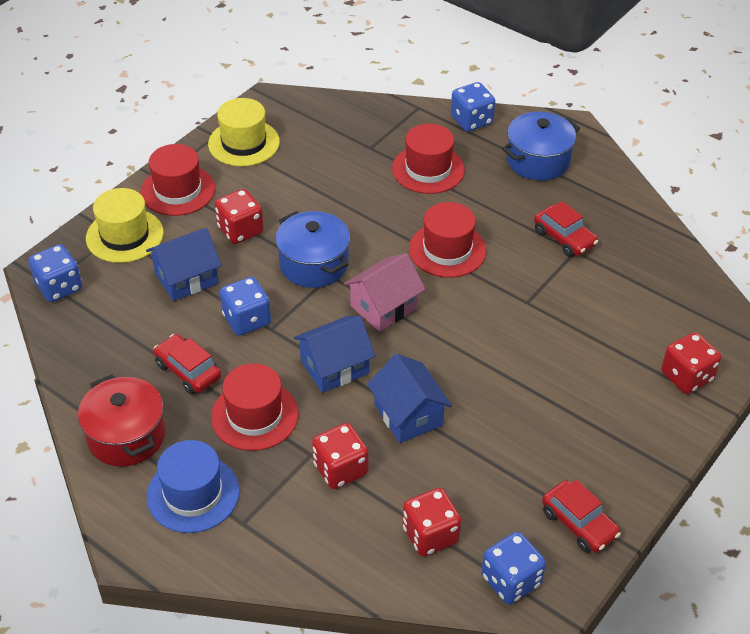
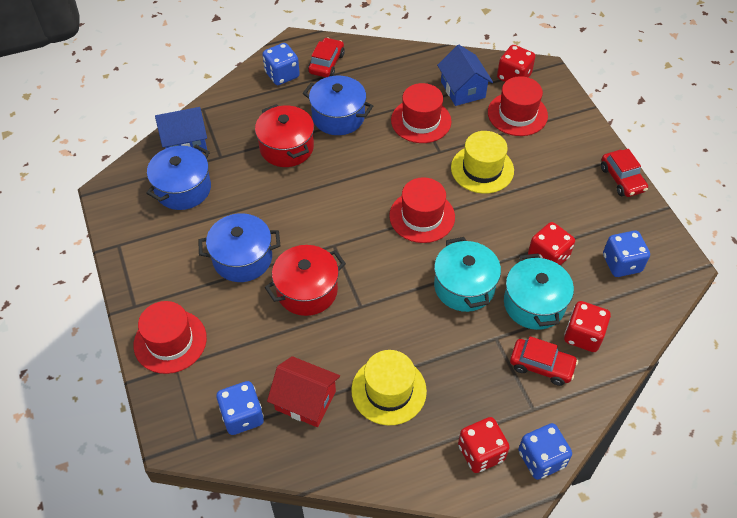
blue hat: 1 -> 0
blue house: 3 -> 2
blue pot: 2 -> 3
pink house: 1 -> 0
red house: 0 -> 1
red pot: 1 -> 2
turquoise pot: 0 -> 2

